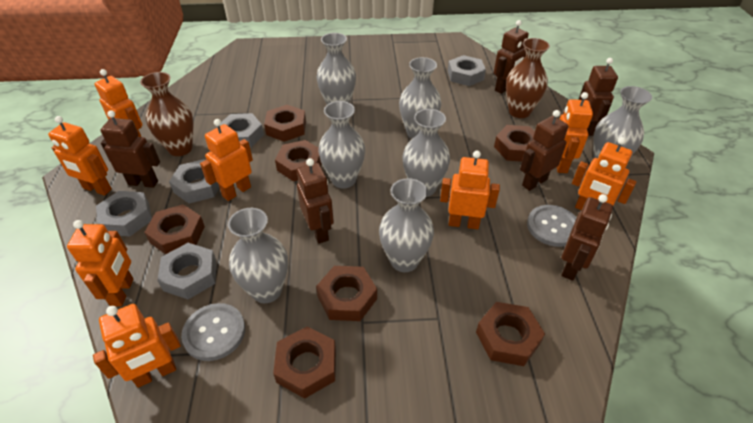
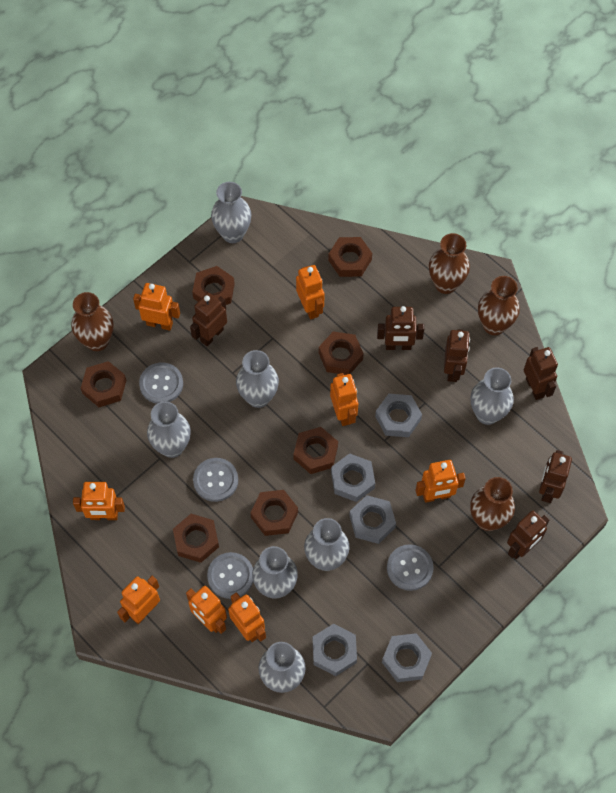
brown vase: 2 -> 4
grey button: 2 -> 4

